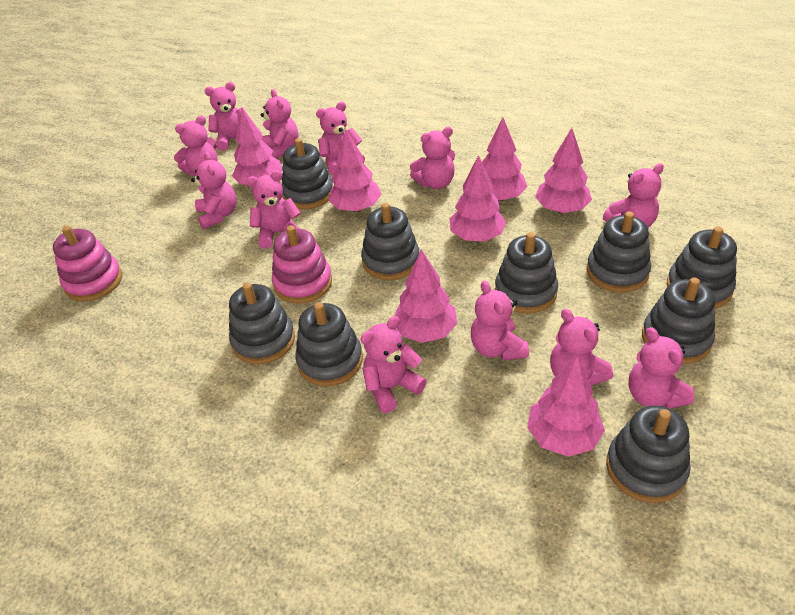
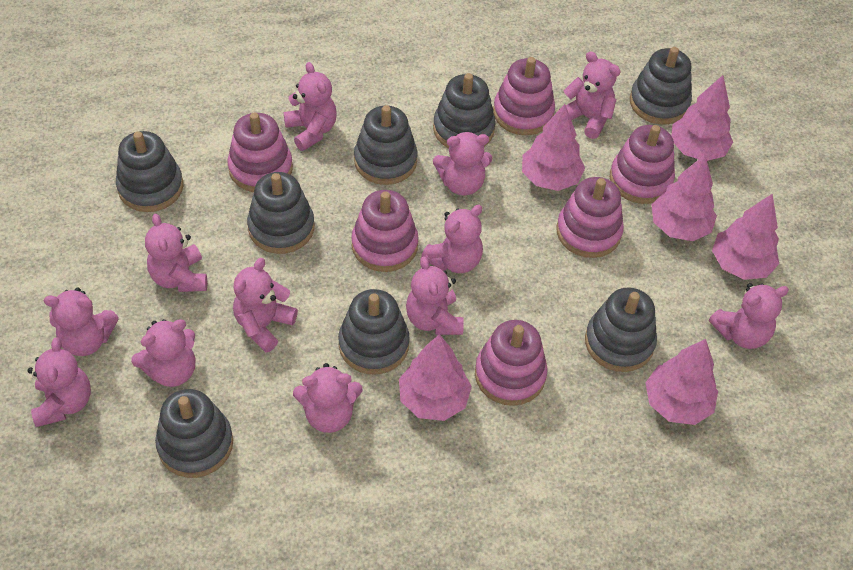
grey stacking toy: 9 -> 8
pink stacking toy: 2 -> 6
pink tree: 7 -> 6

